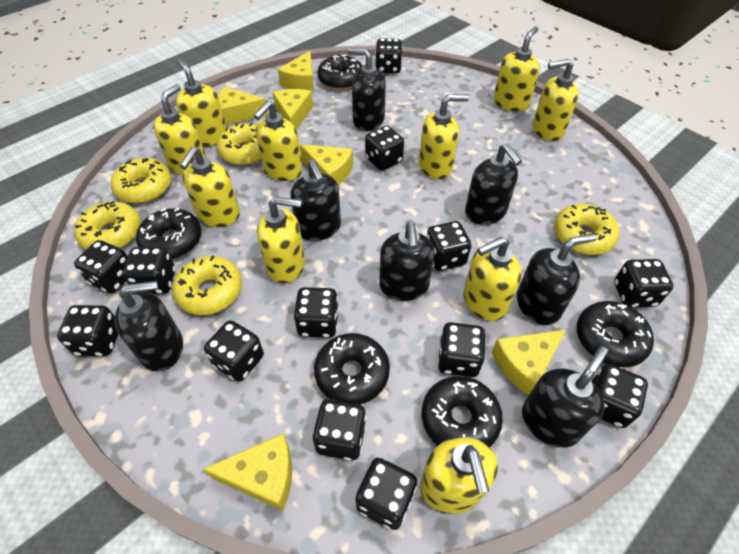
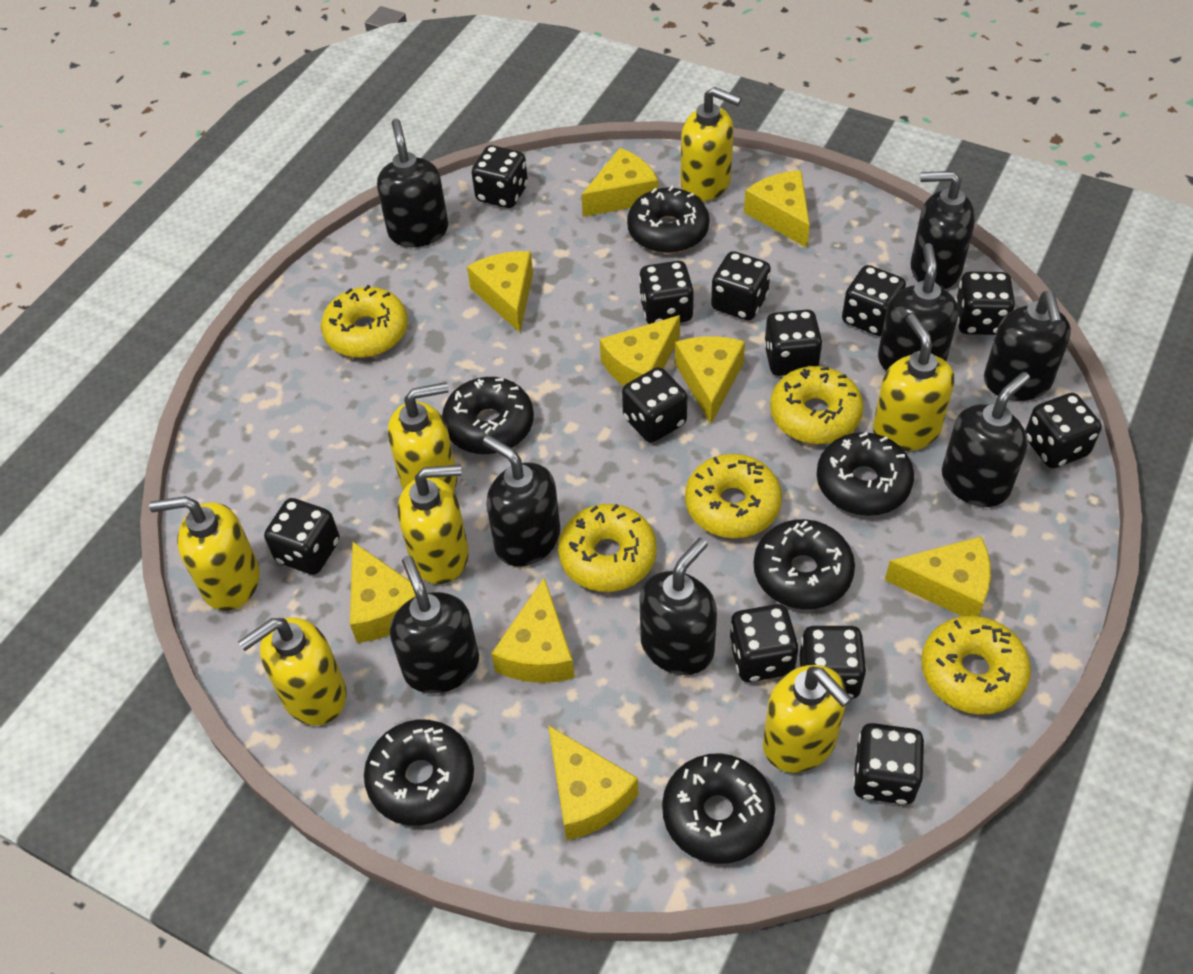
black dice: 13 -> 12
black donut: 5 -> 6
black soap dispenser: 7 -> 8
yellow cheese: 6 -> 9
yellow soap dispenser: 10 -> 7

